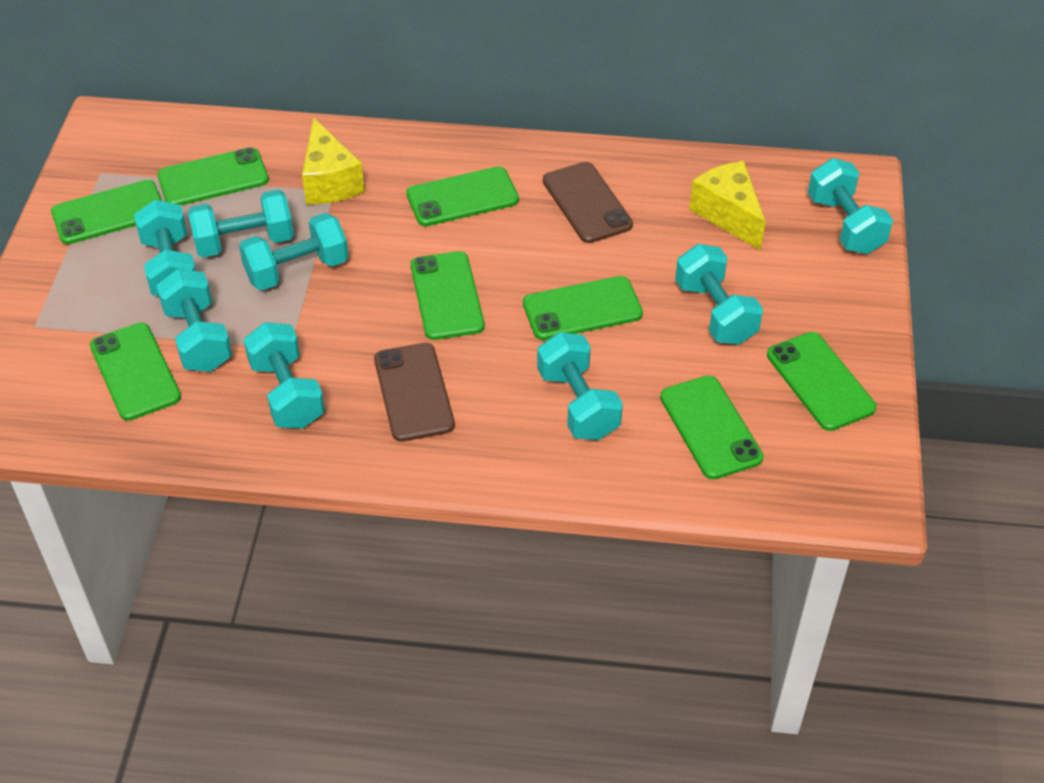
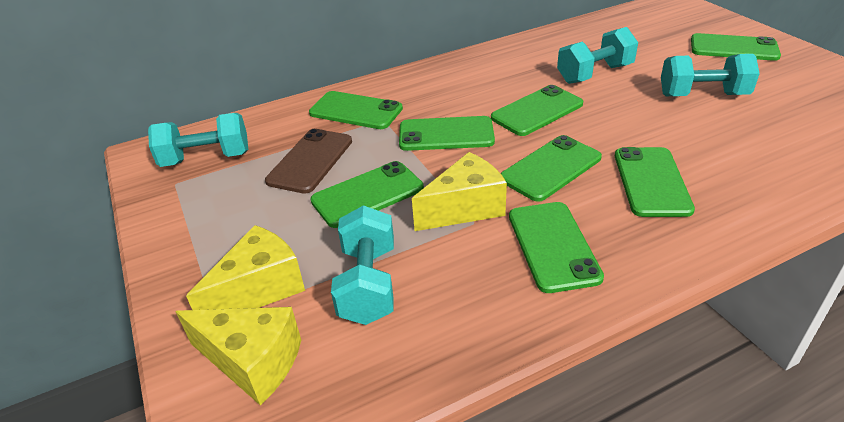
brown phone: 2 -> 1
turquoise dumbbell: 8 -> 4
yellow cheese: 2 -> 3

